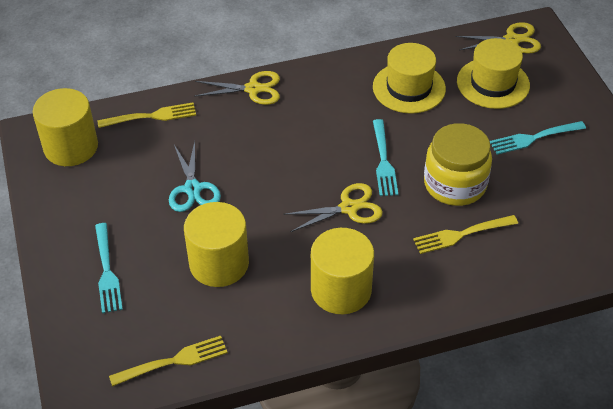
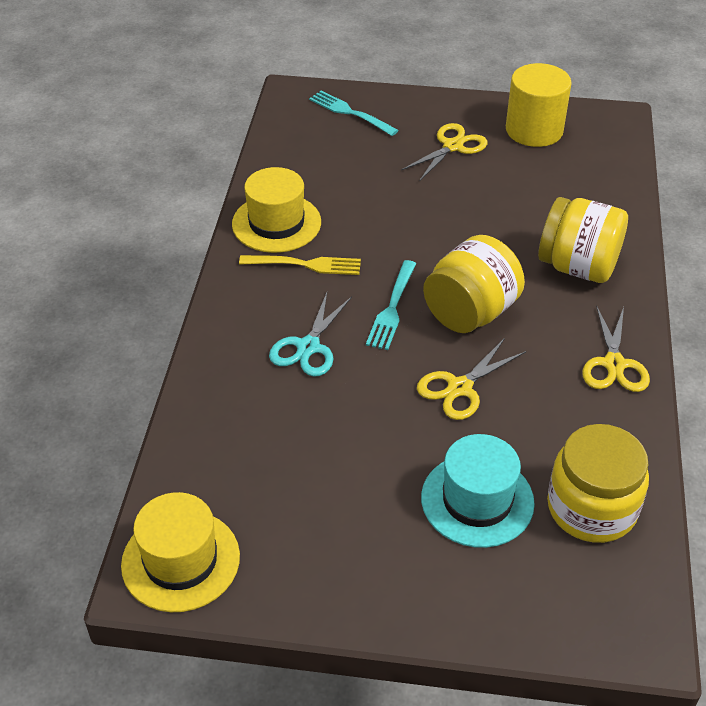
turquoise fork: 3 -> 2
turquoise hat: 0 -> 1
yellow cylinder: 3 -> 1
yellow fork: 3 -> 1
yellow jar: 1 -> 3

